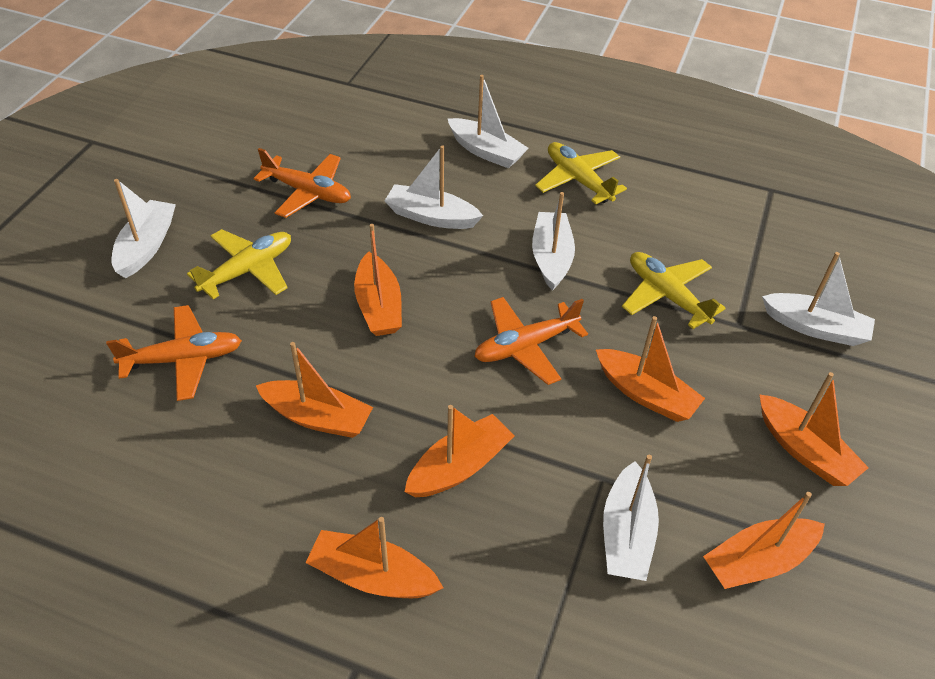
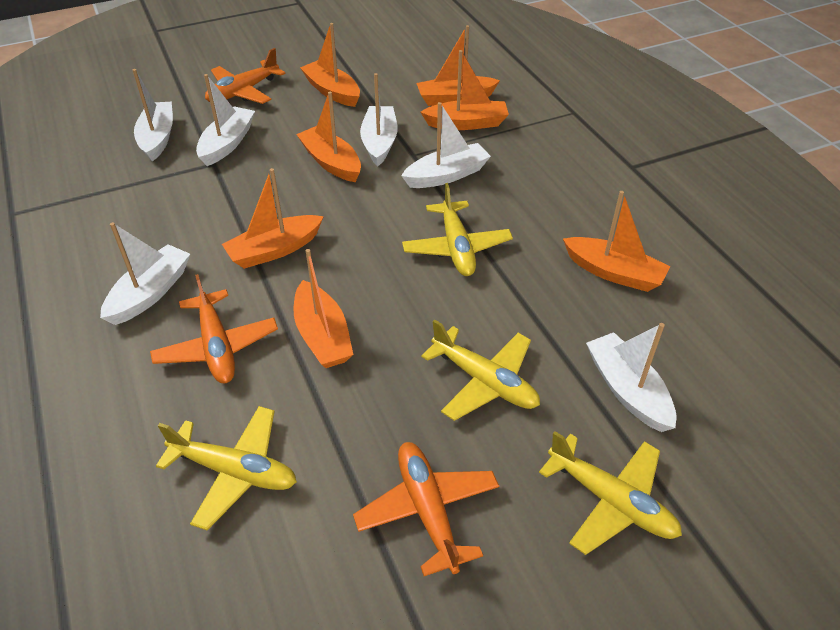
yellow plane: 3 -> 4

